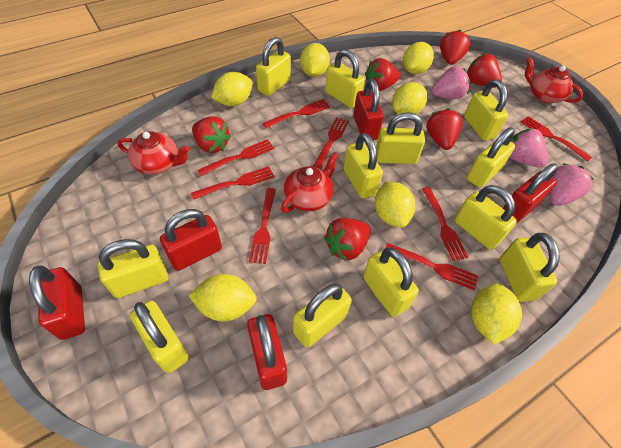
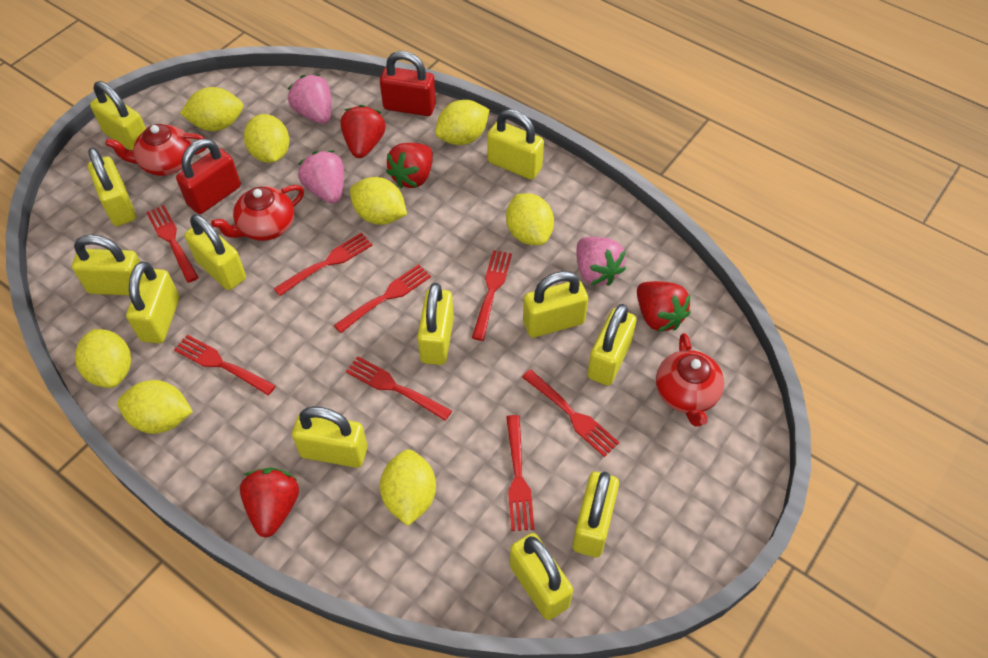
red padlock: 5 -> 2
red strawberry: 6 -> 4
yellow lemon: 7 -> 8

